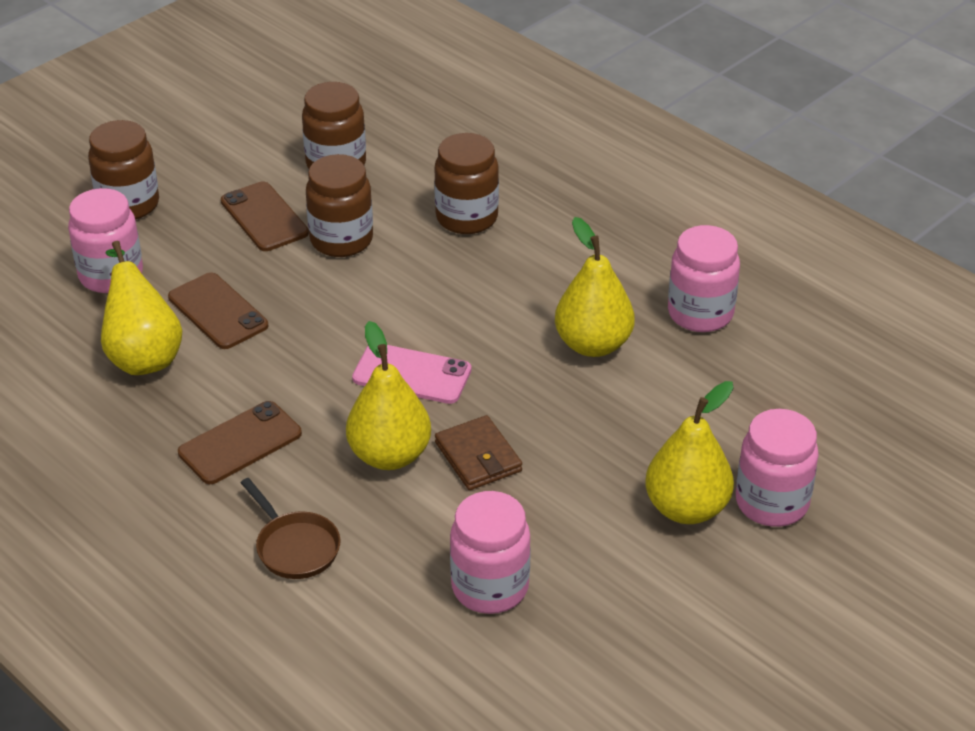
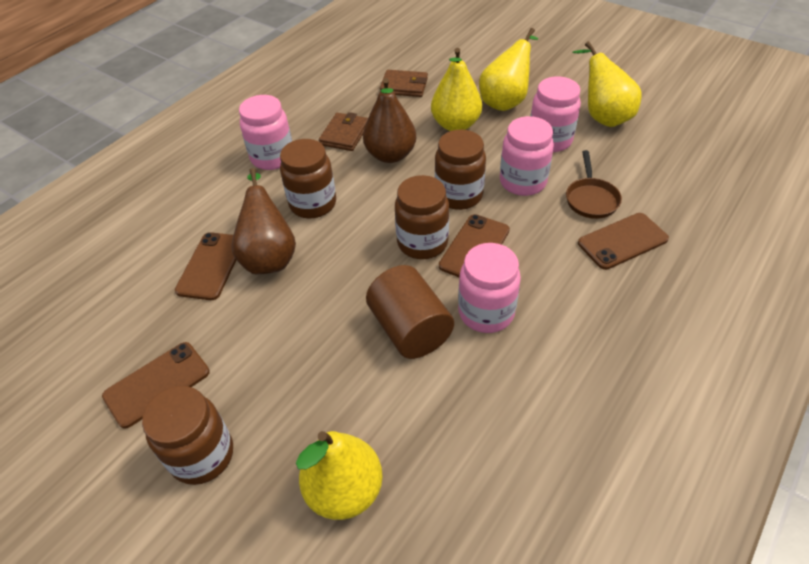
brown cylinder: 0 -> 1
brown pear: 0 -> 2
brown phone: 3 -> 4
brown wallet: 1 -> 2
pink phone: 1 -> 0

